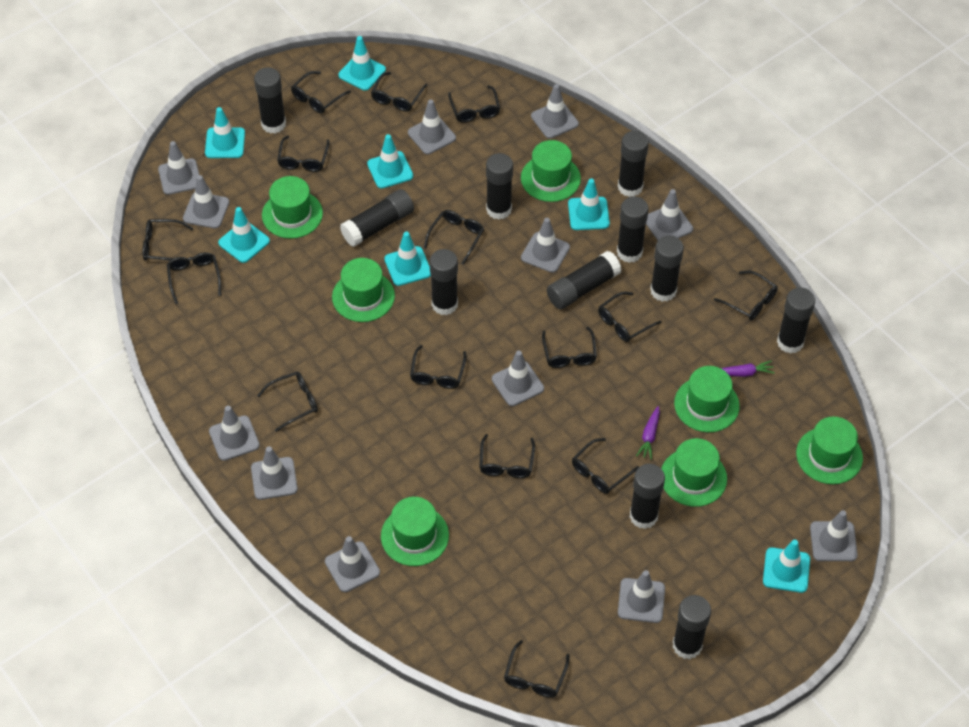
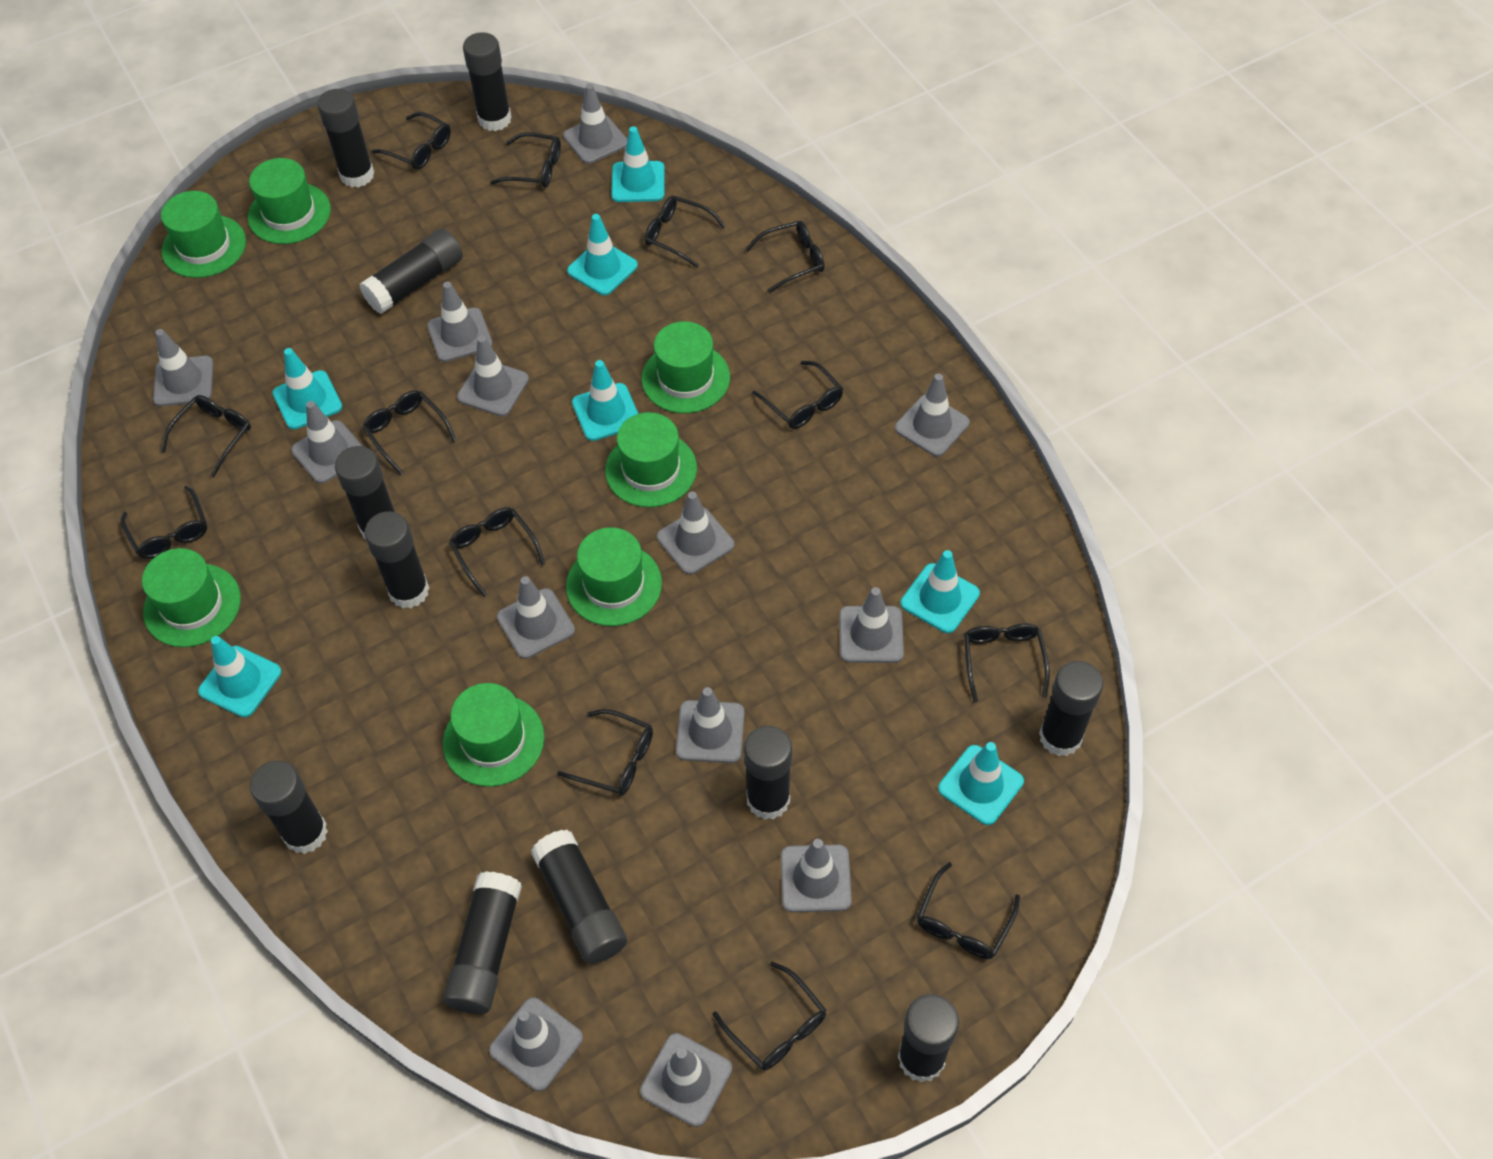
black glasses: 15 -> 13
grey traffic cone: 12 -> 13
purple carrot: 2 -> 0

